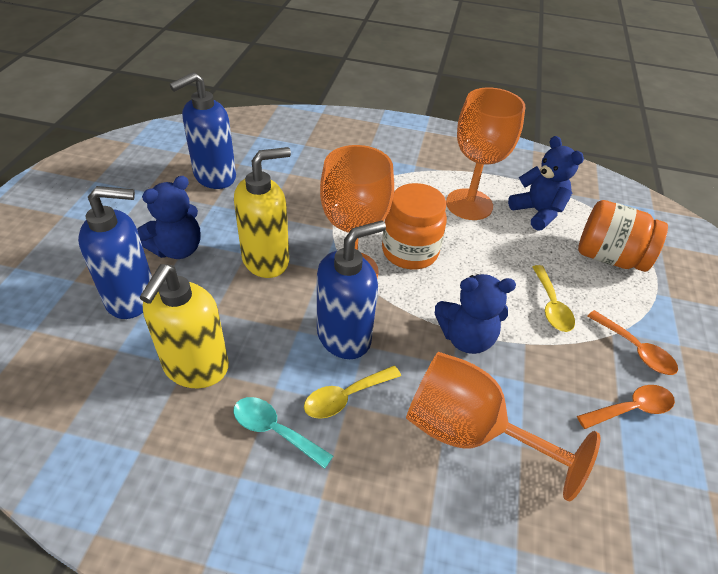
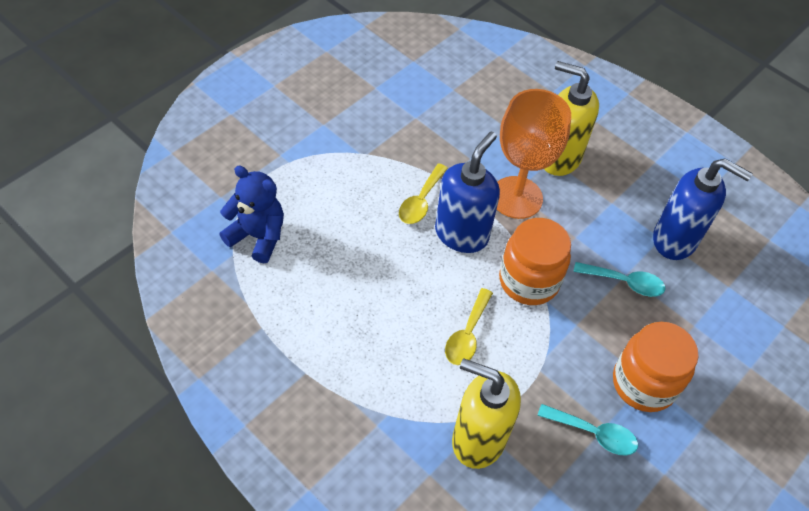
blue soap dispenser: 3 -> 2
blue teddy bear: 3 -> 1
orange goblet: 3 -> 1
orange spoon: 2 -> 0
turquoise spoon: 1 -> 2

